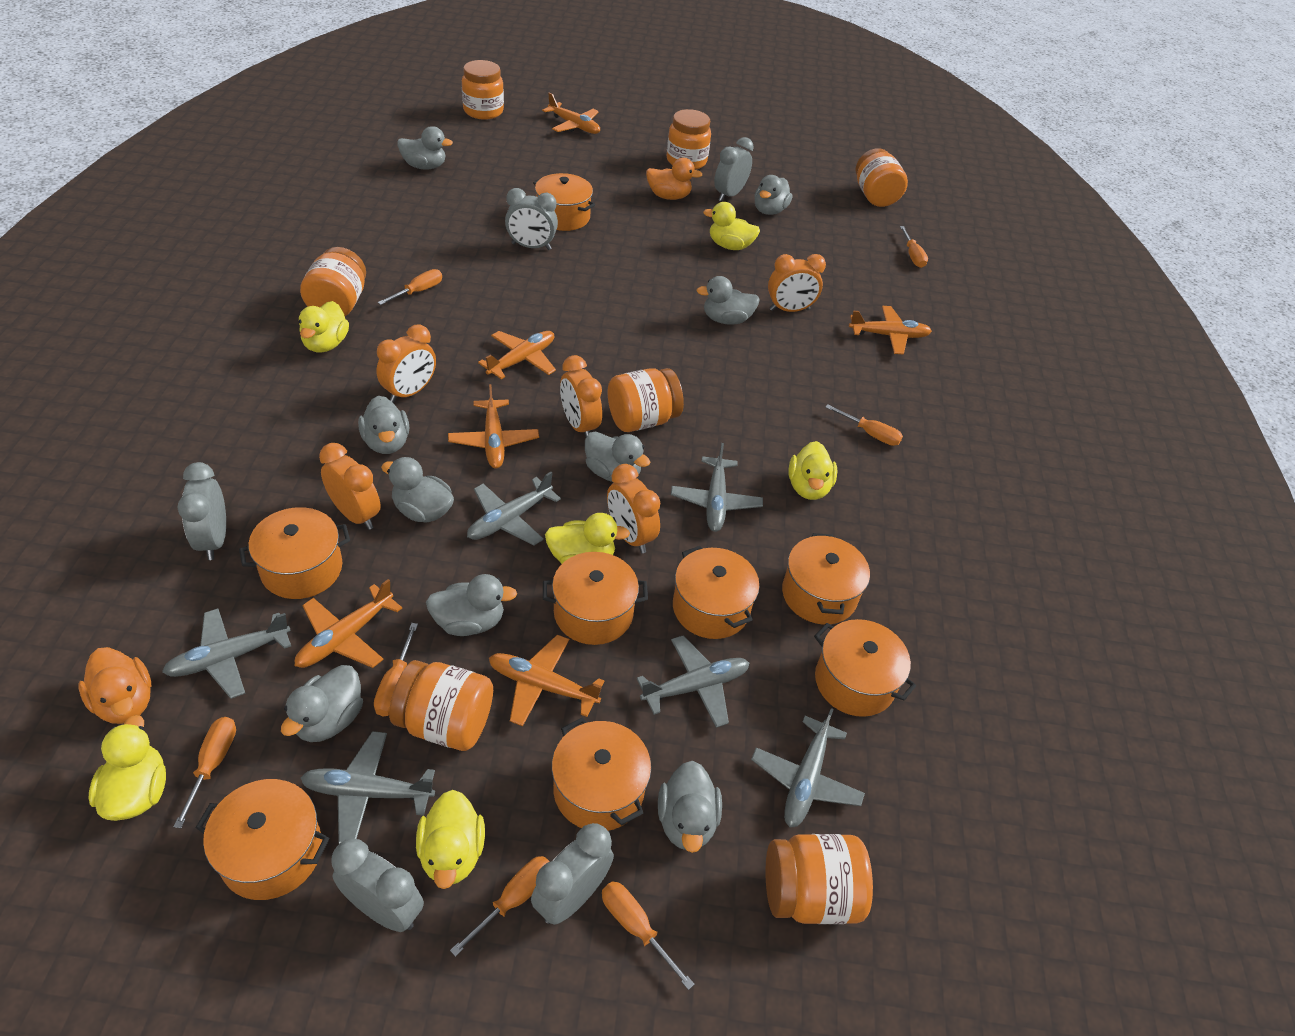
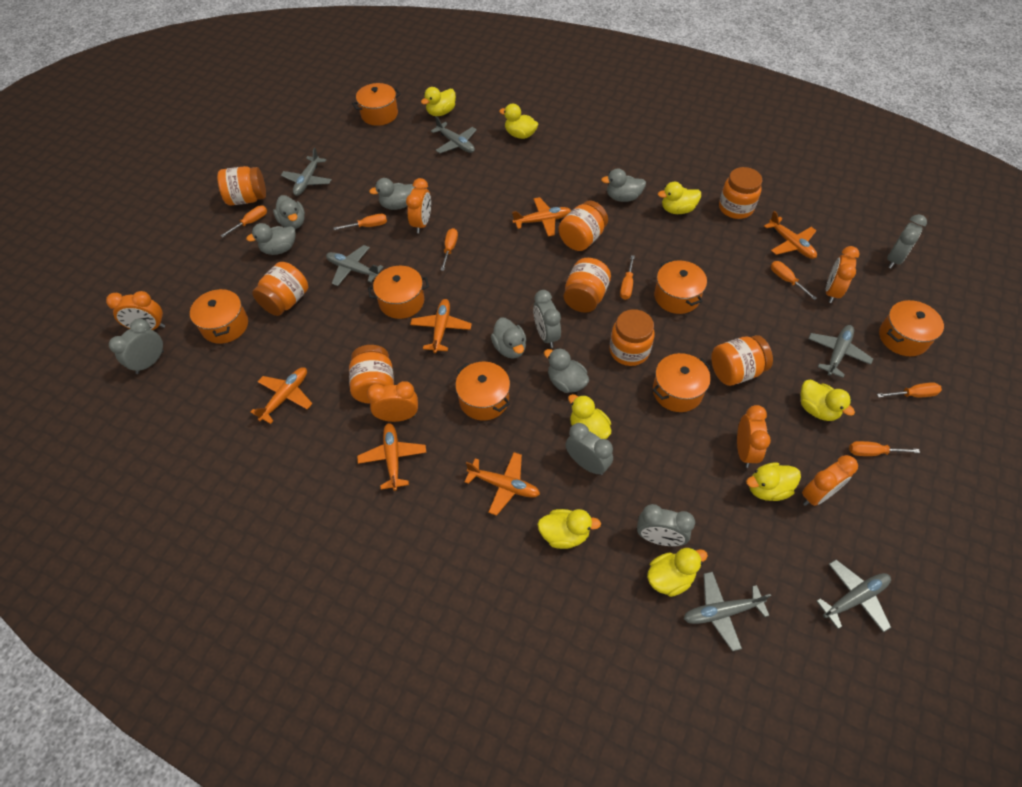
grey duck: 9 -> 6
orange clock: 5 -> 6
orange duck: 2 -> 0
orange jar: 7 -> 8
orange pot: 8 -> 7
yellow duck: 6 -> 8

